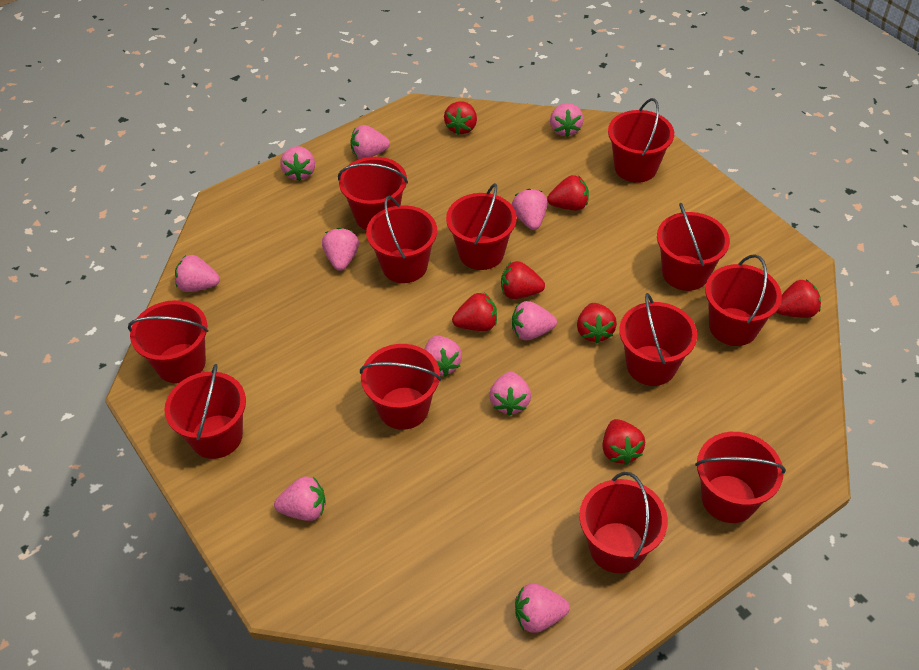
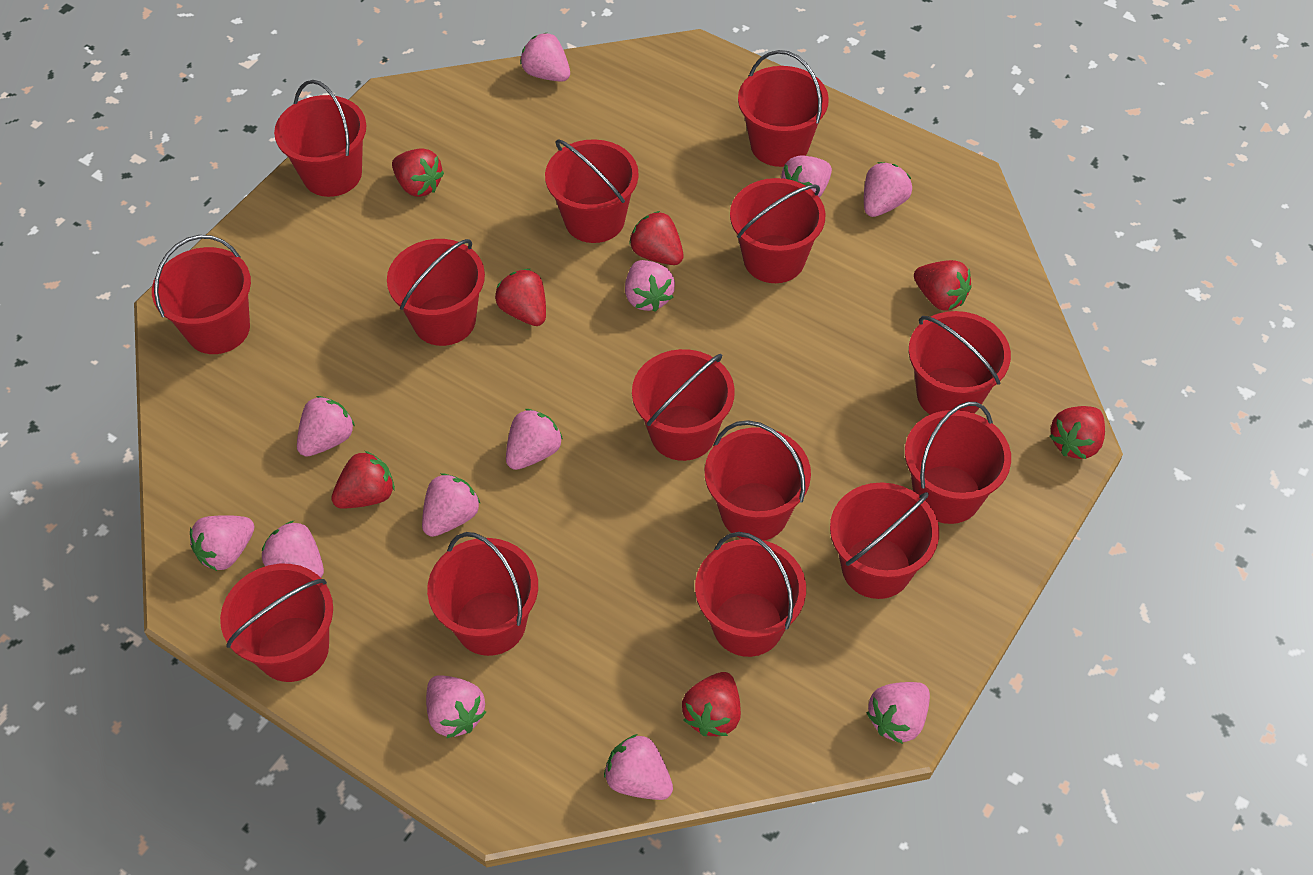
pink strawberry: 11 -> 12
red bucket: 12 -> 14

